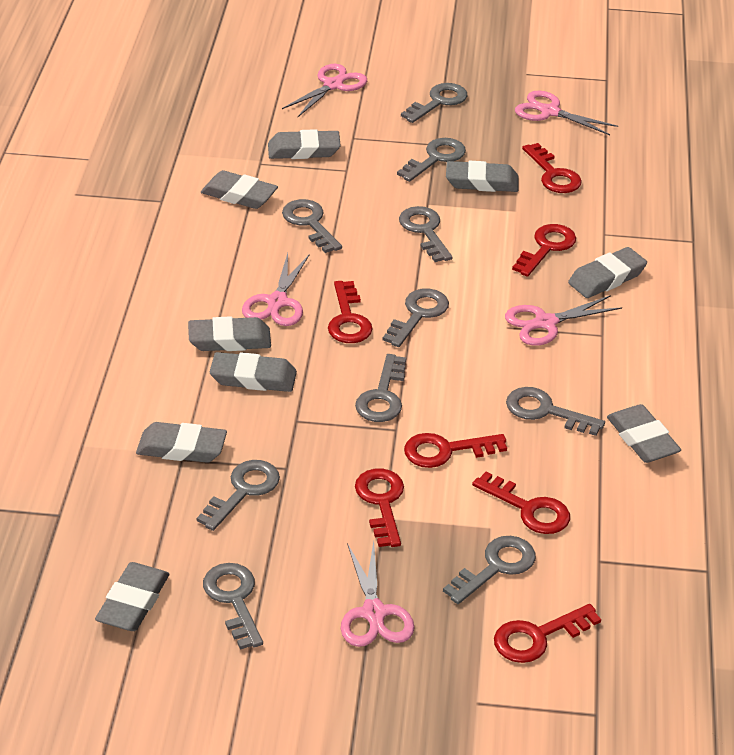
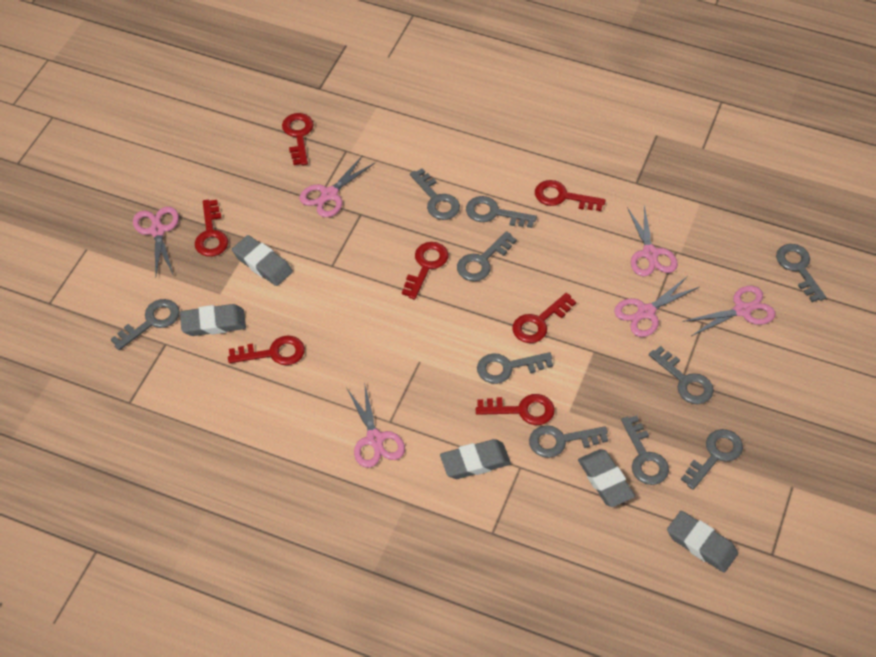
grey eraser: 9 -> 5
pink scissors: 5 -> 6

